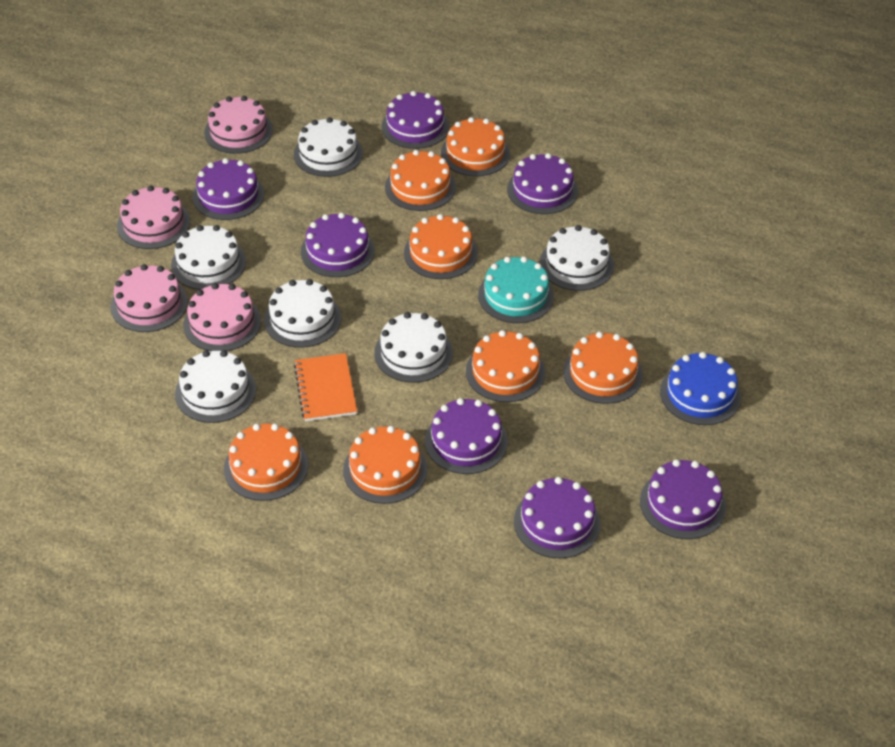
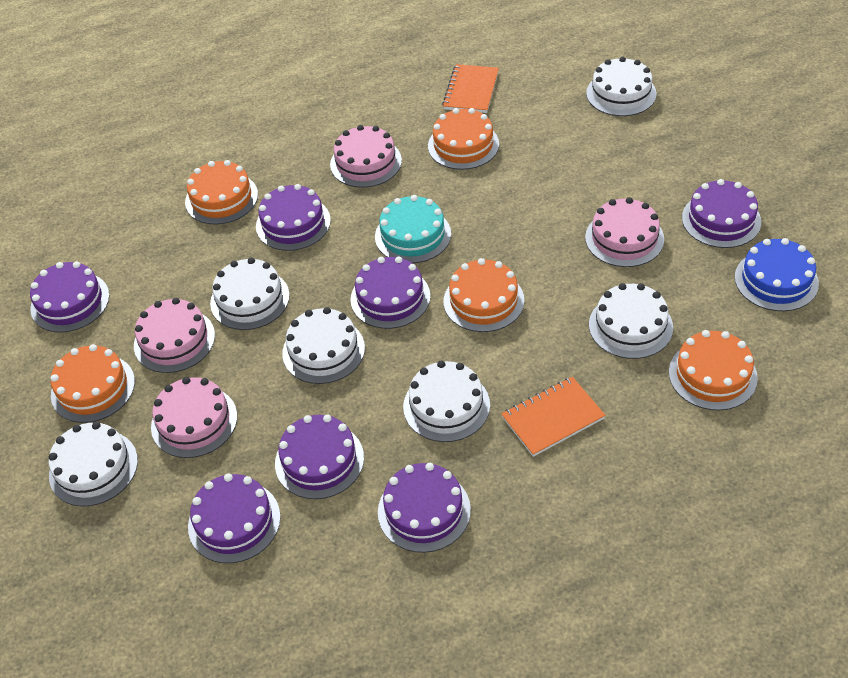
orange cake: 7 -> 5
orange notebook: 1 -> 2

